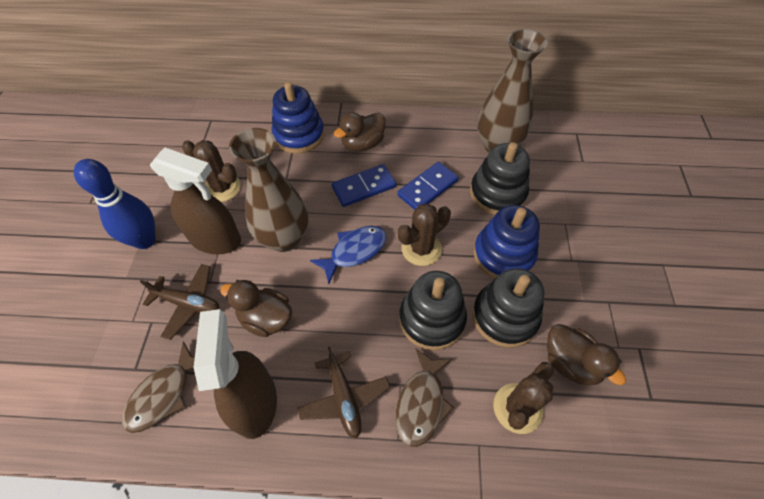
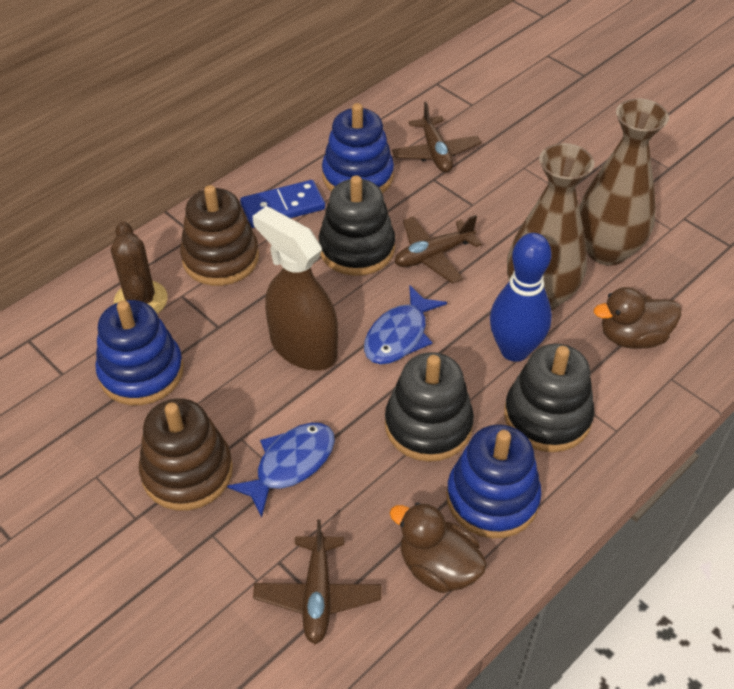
blue domino: 2 -> 1
blue fish: 1 -> 2
blue stacking toy: 2 -> 3
brown cactus: 3 -> 1
brown duck: 3 -> 2
brown fish: 2 -> 0
brown plane: 2 -> 3
brown spray bottle: 2 -> 1
brown stacking toy: 0 -> 2

